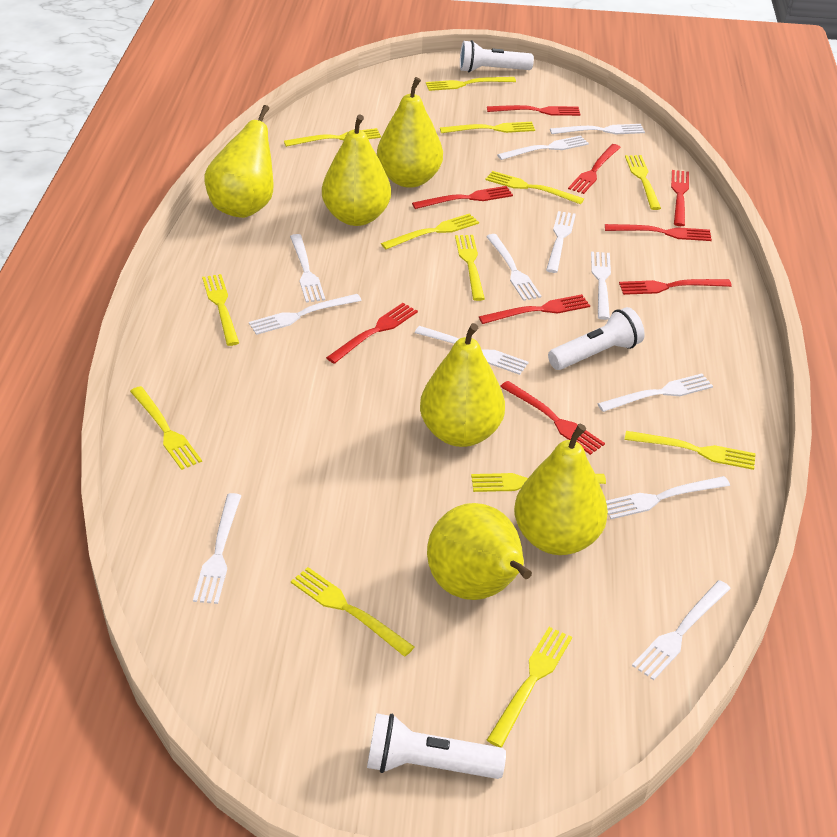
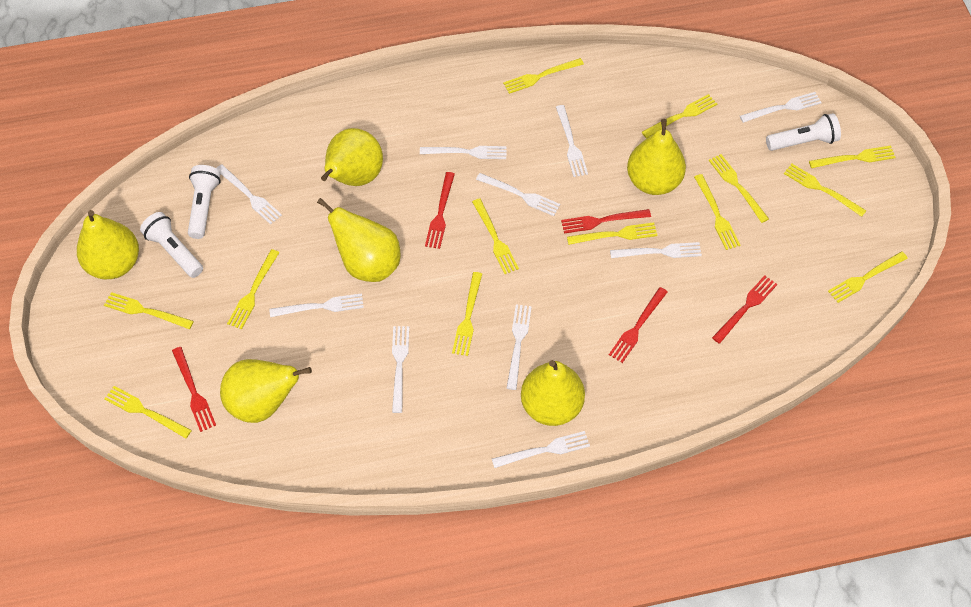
red fork: 9 -> 5
white fork: 12 -> 10

